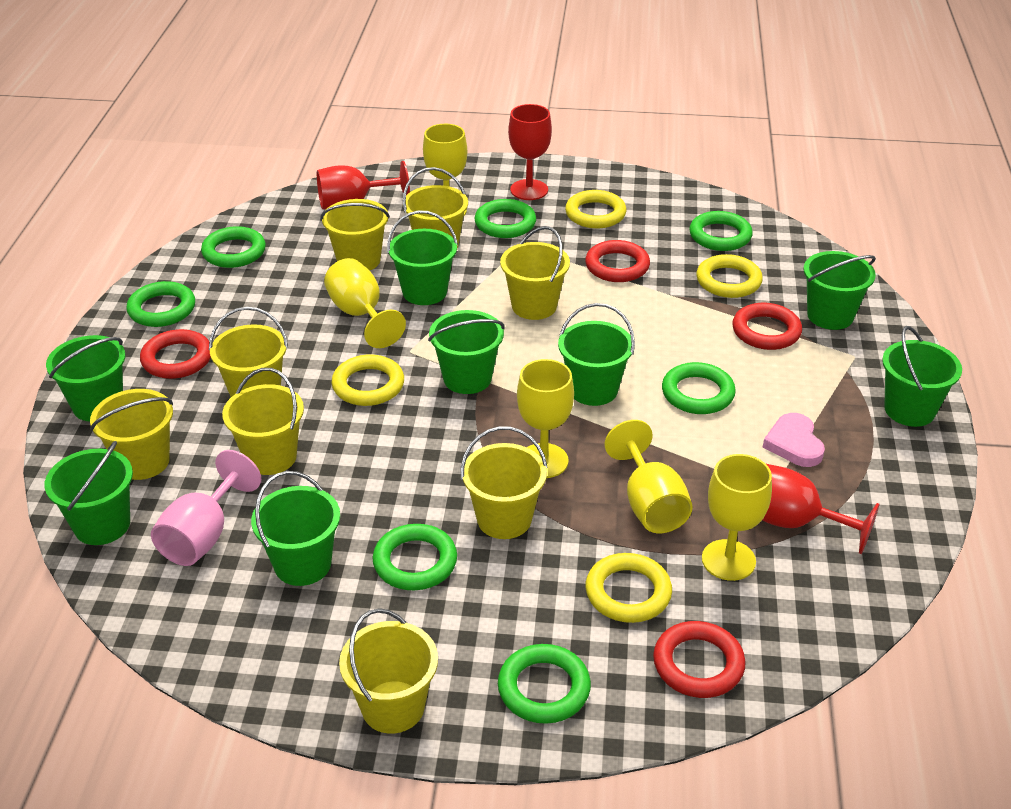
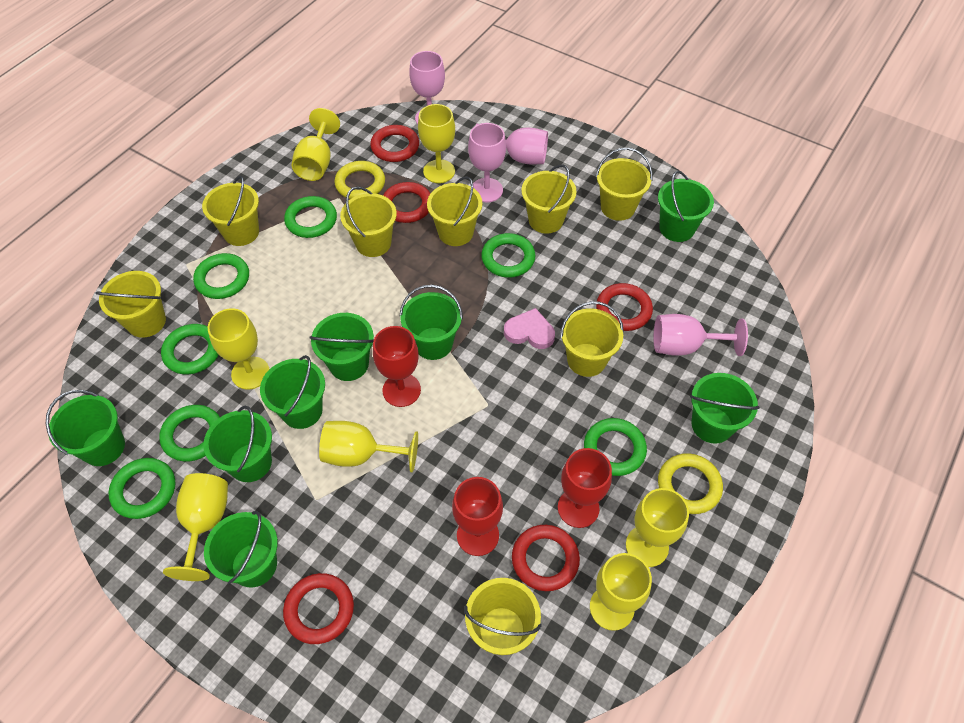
pink goblet: 1 -> 4
red ring: 4 -> 5
yellow goblet: 5 -> 7
yellow ring: 4 -> 2

